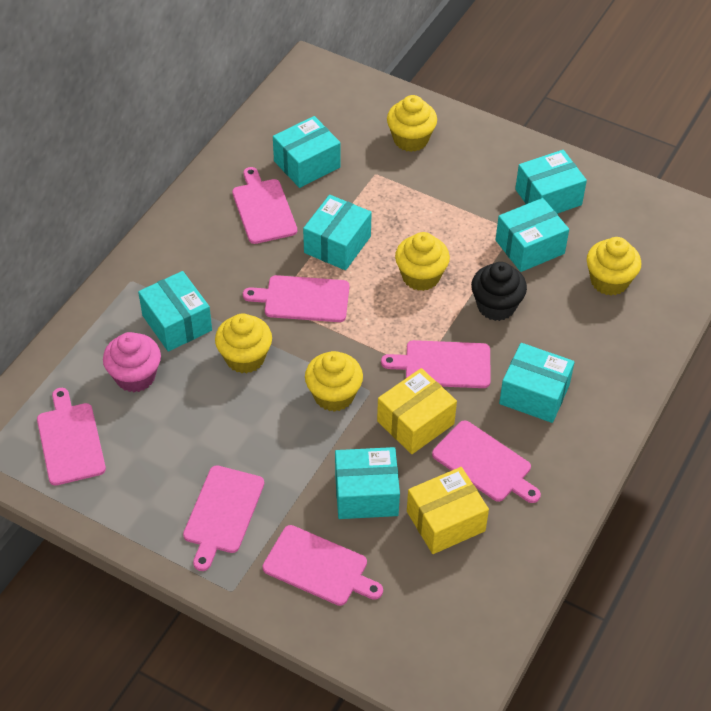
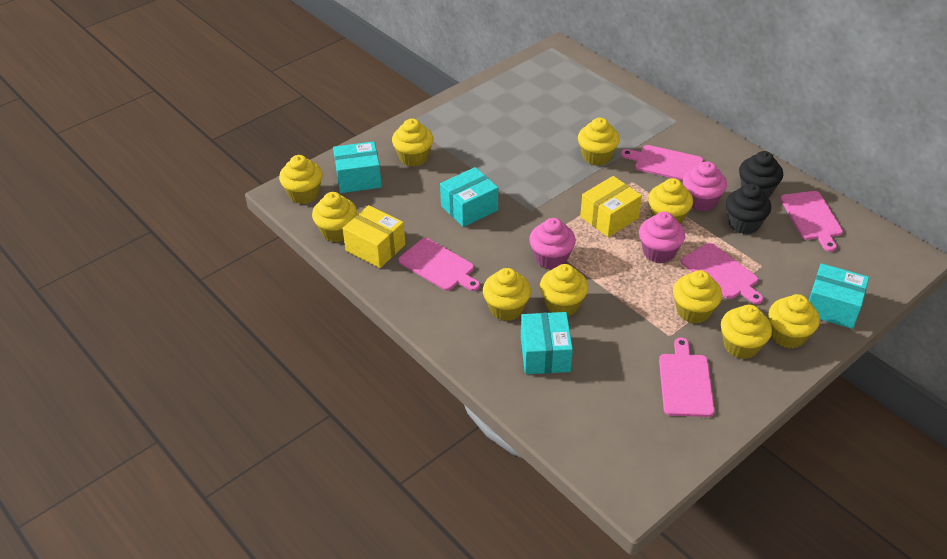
black cupcake: 1 -> 2
pink cupcake: 1 -> 3
pink cutting board: 7 -> 5
turquoise box: 7 -> 4
yellow cupcake: 5 -> 10

